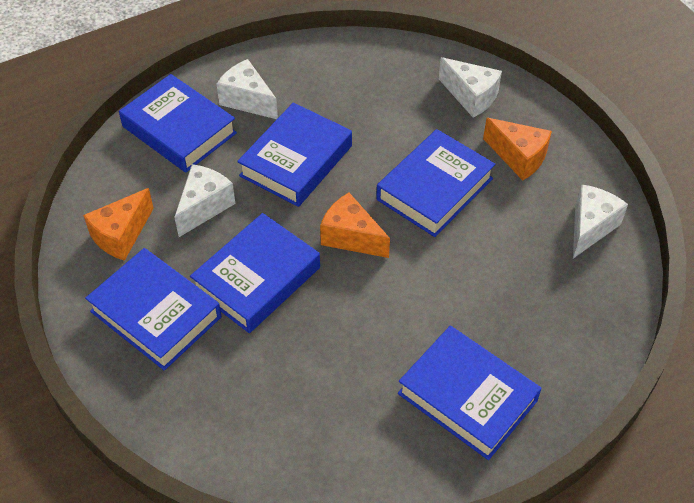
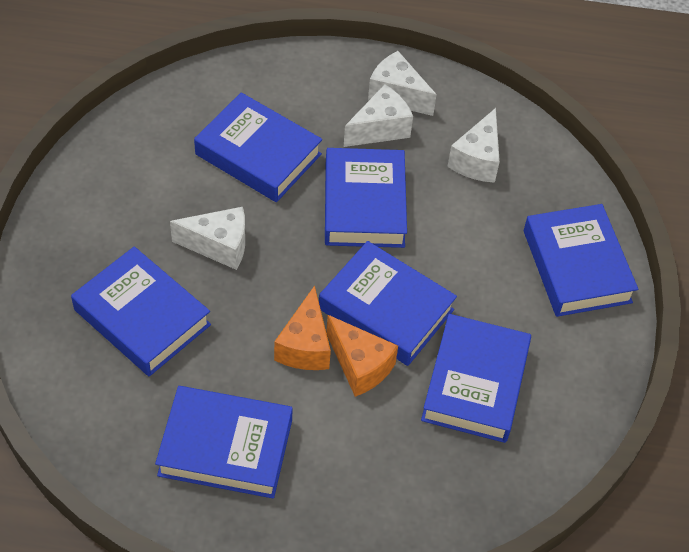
blue book: 6 -> 7
orange cheese: 3 -> 2

